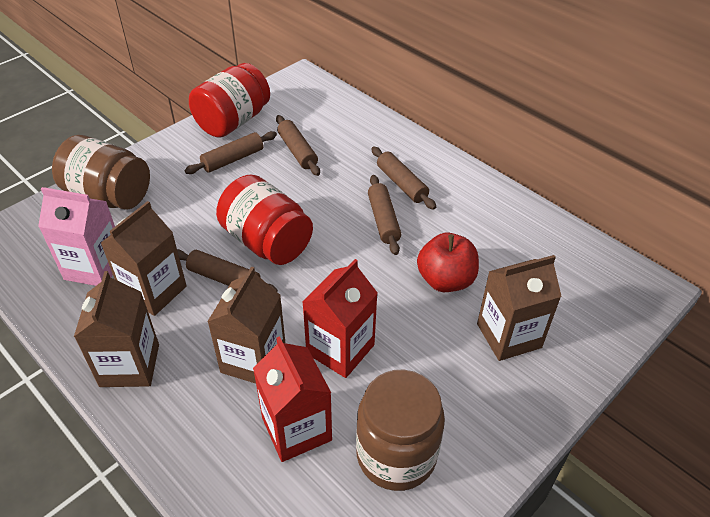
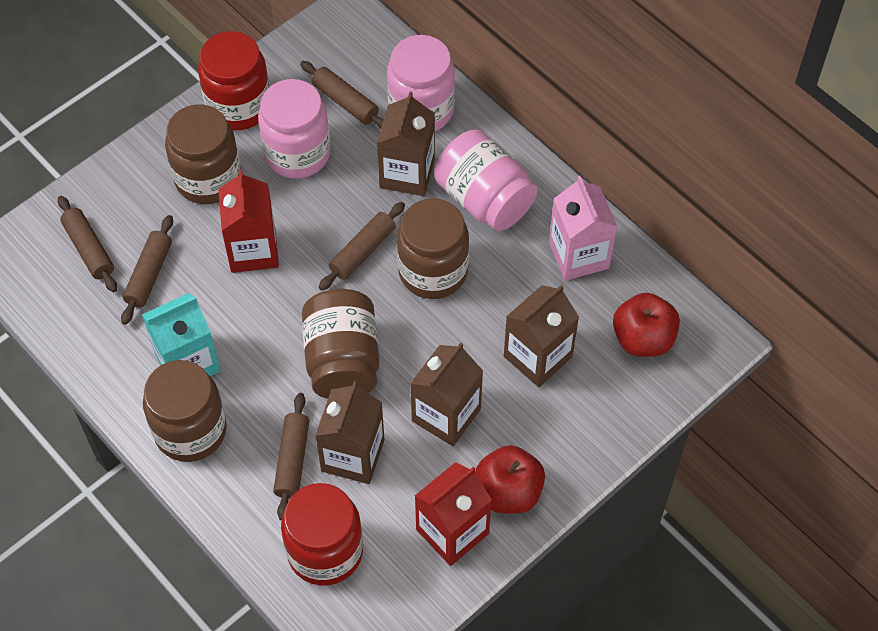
brown jar: 2 -> 4
pink jar: 0 -> 3
red apple: 1 -> 2
turquoise carton: 0 -> 1

